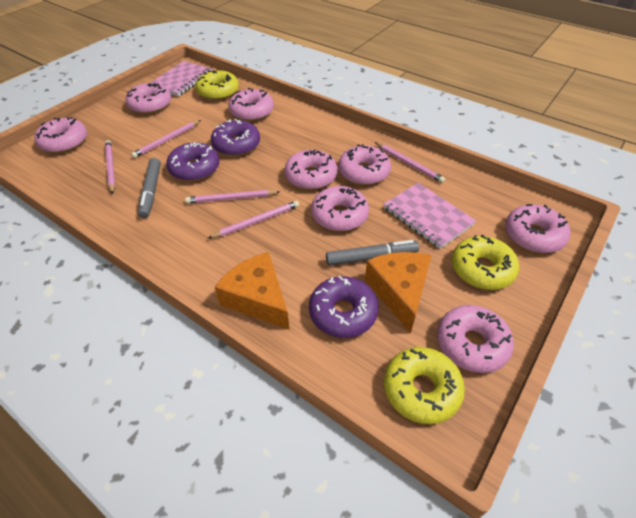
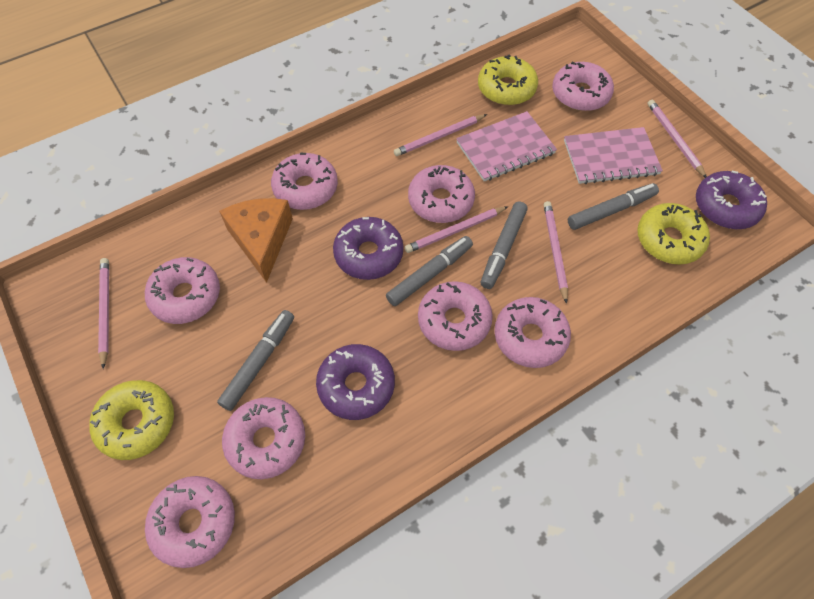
grey marker: 2 -> 4
orange cheese: 2 -> 1

